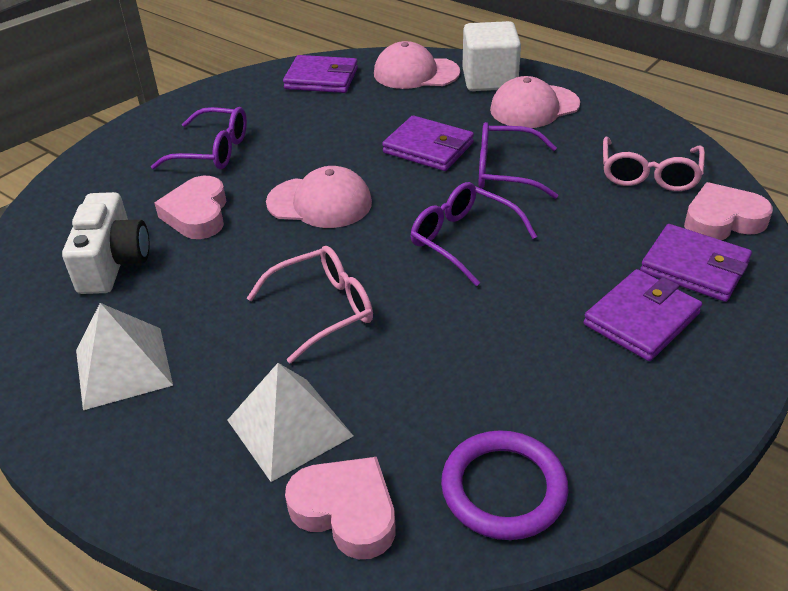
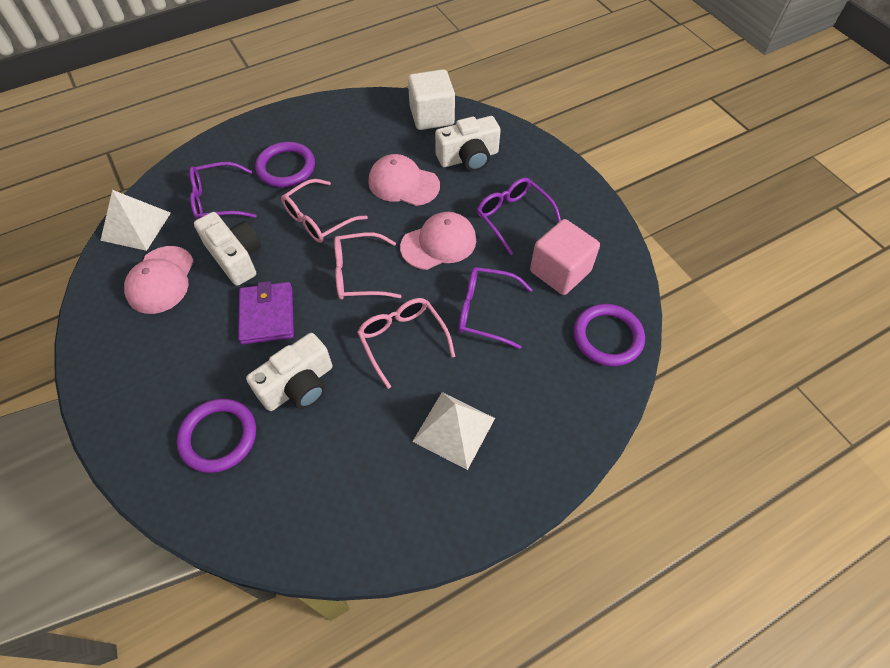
pink cube: 0 -> 1
pink glasses: 2 -> 3
pink heart: 3 -> 0
purple ring: 1 -> 3
purple wallet: 4 -> 1
white camera: 1 -> 3

